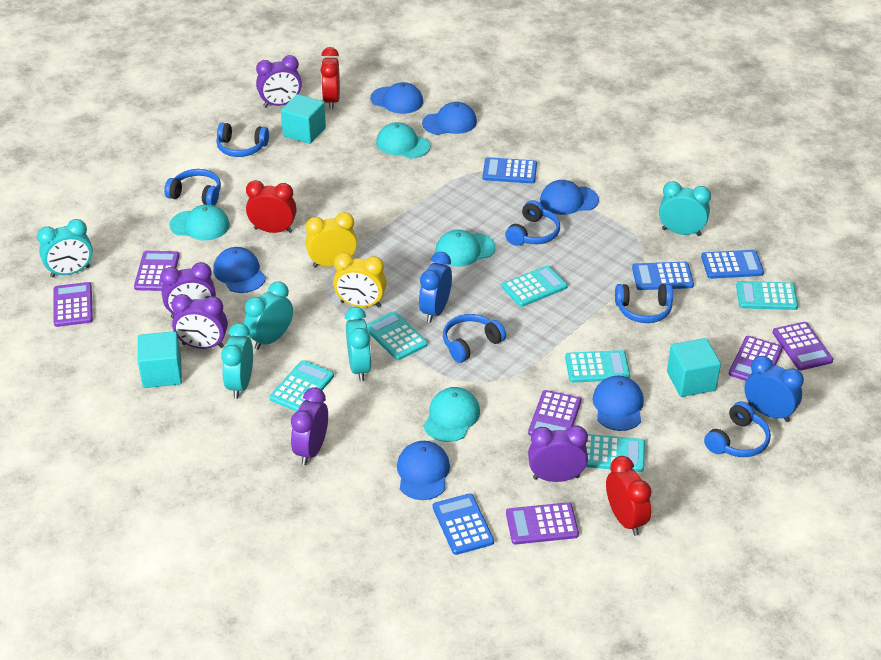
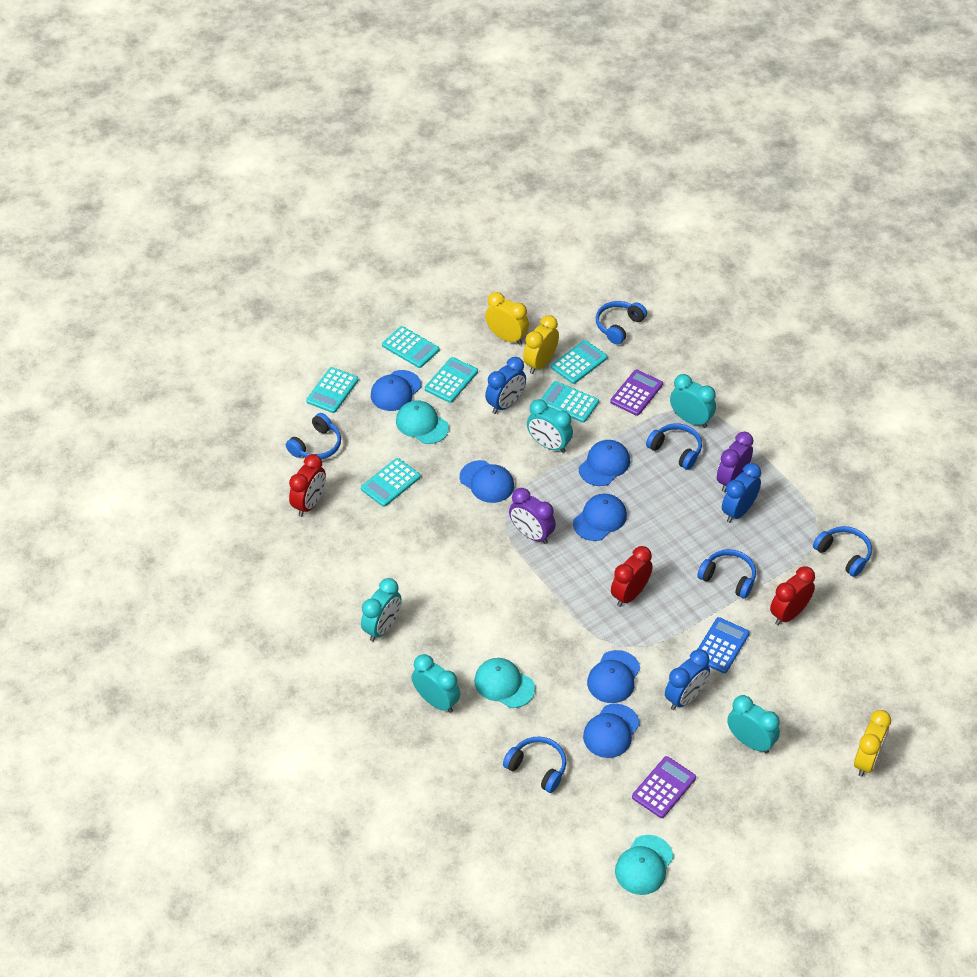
blue calculator: 4 -> 1
blue clock: 2 -> 3
purple calculator: 6 -> 2
purple clock: 5 -> 2
turquoise cap: 4 -> 3
turquoise cube: 3 -> 0
yellow clock: 2 -> 3

